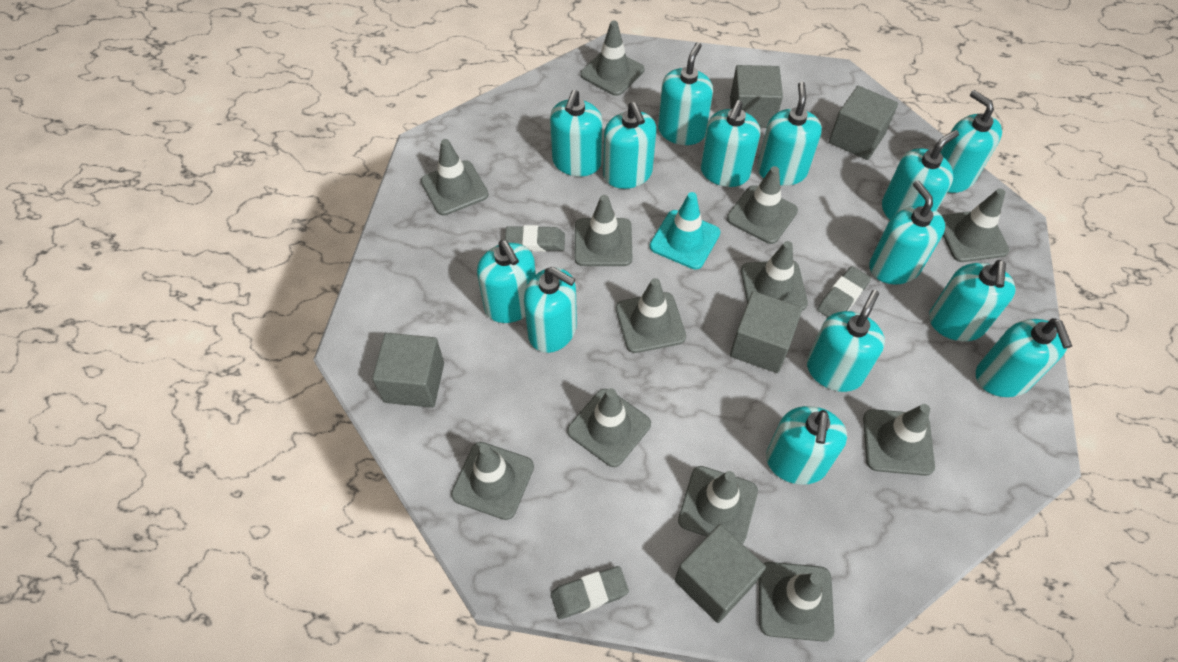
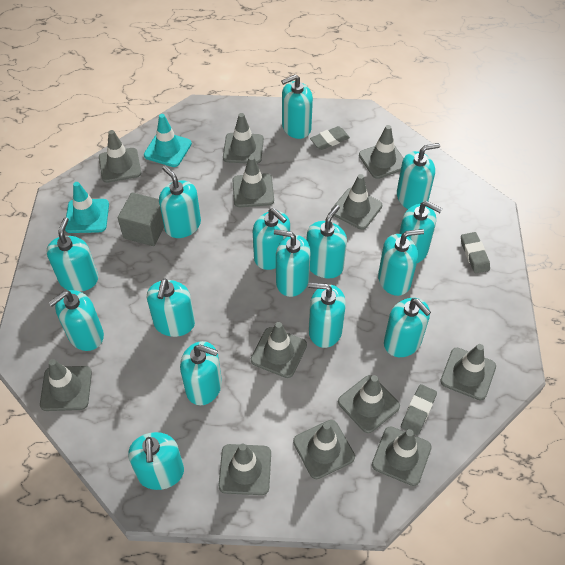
grey cube: 5 -> 1
turquoise soap dispenser: 14 -> 15
turquoise traffic cone: 1 -> 2

